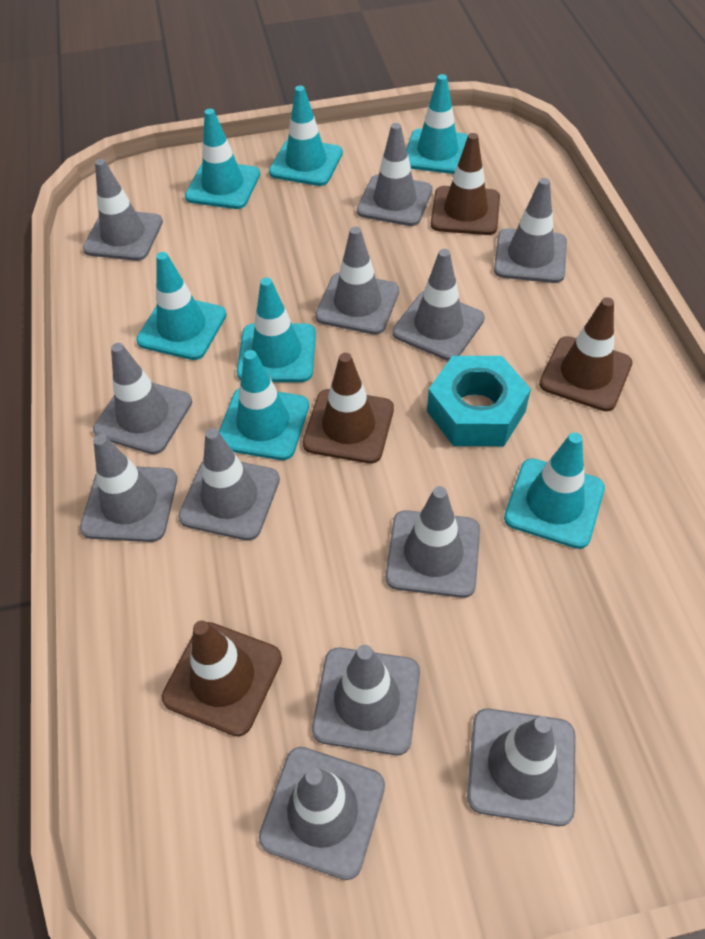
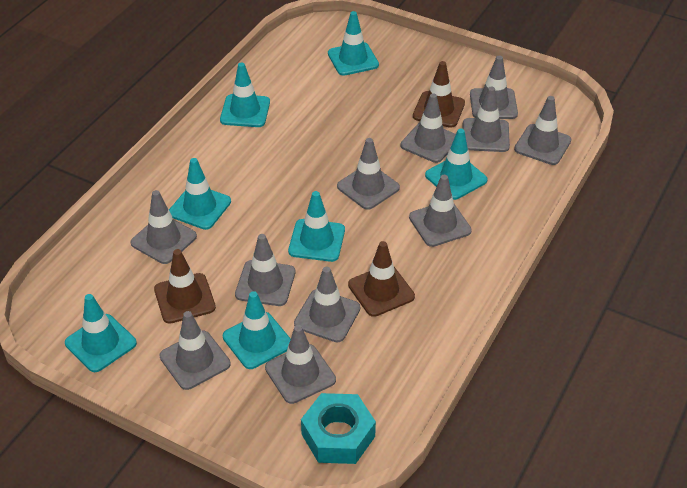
brown traffic cone: 4 -> 3
grey traffic cone: 12 -> 11

